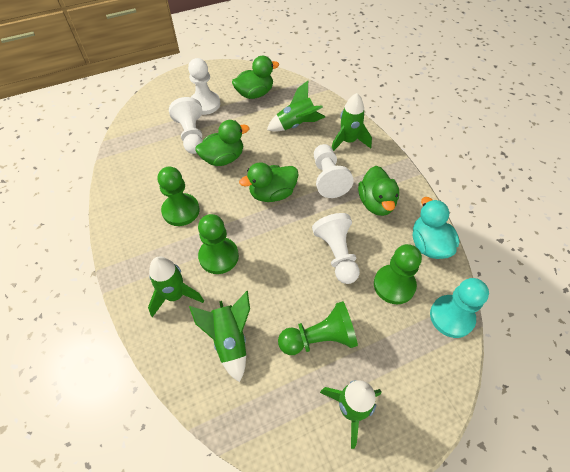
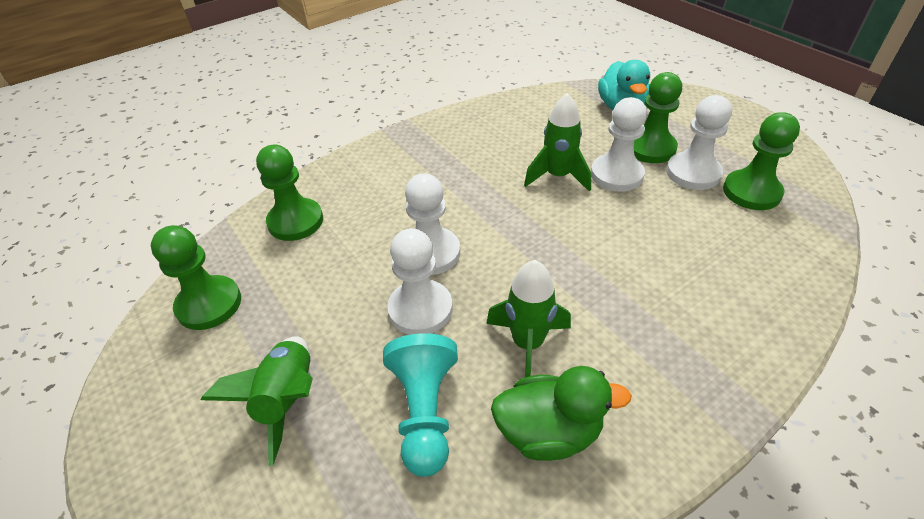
green duck: 4 -> 1
green rocket: 5 -> 3

